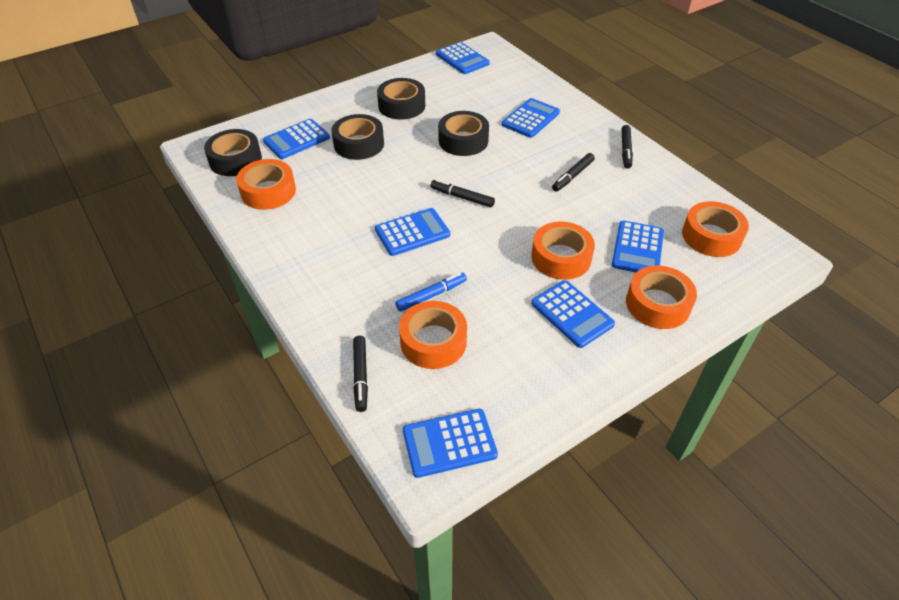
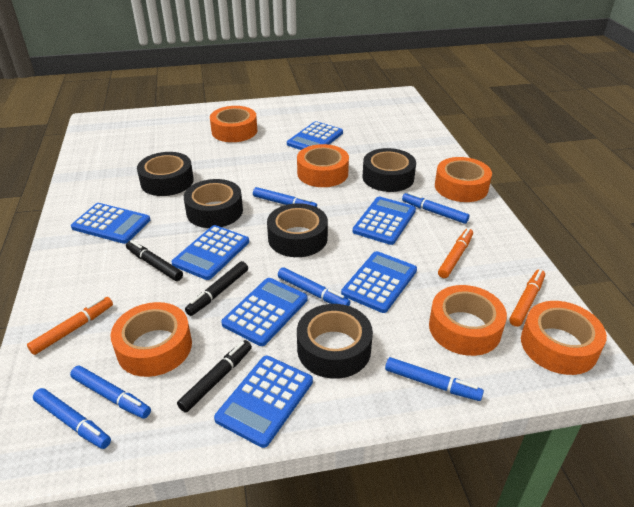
black marker: 4 -> 3
black tape: 4 -> 5
blue marker: 1 -> 6
orange marker: 0 -> 3
orange tape: 5 -> 6

